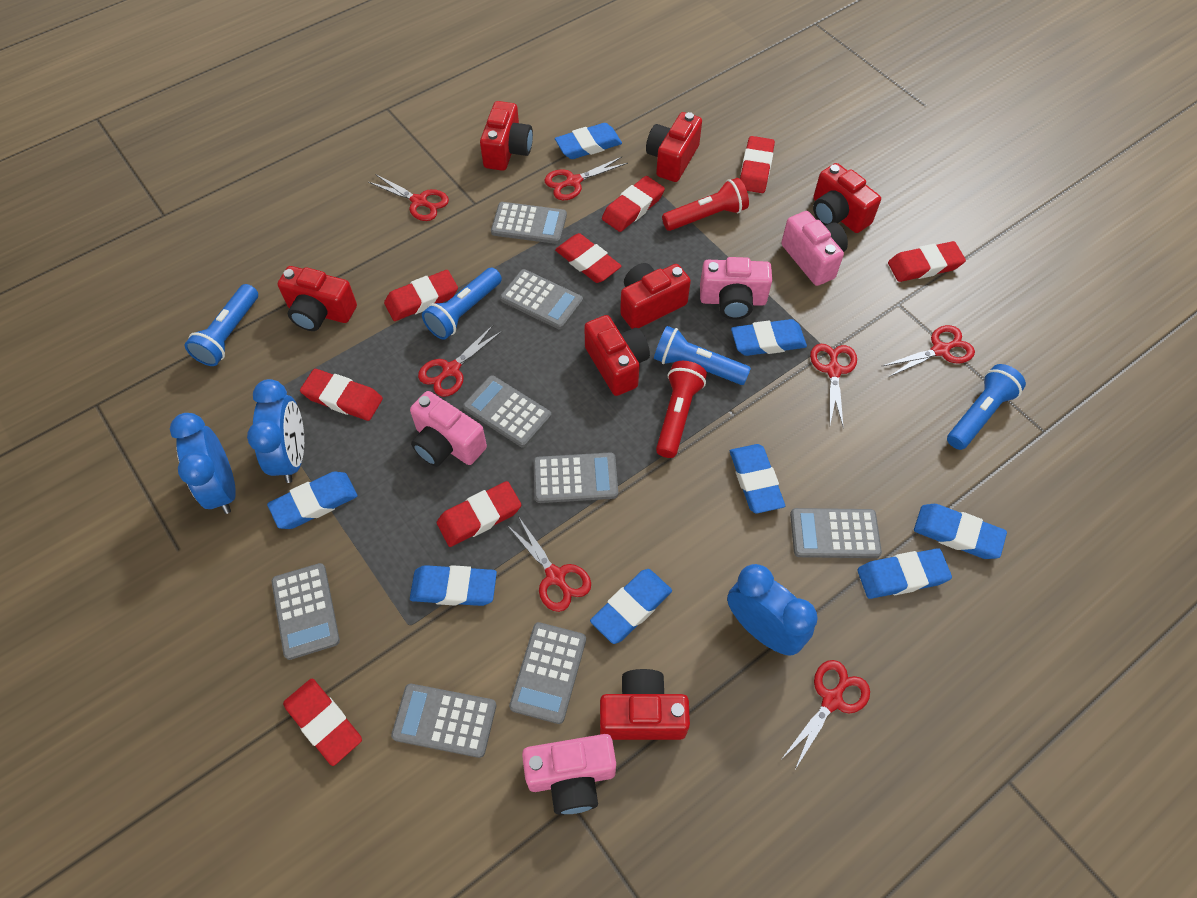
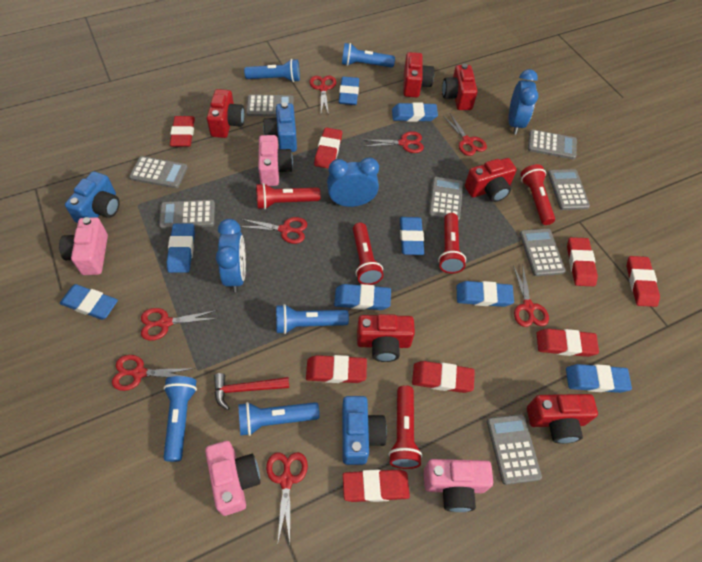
blue camera: 0 -> 3
blue flashlight: 4 -> 5
red camera: 7 -> 6
red flashlight: 2 -> 5
red hammer: 0 -> 1
red scissors: 7 -> 8

